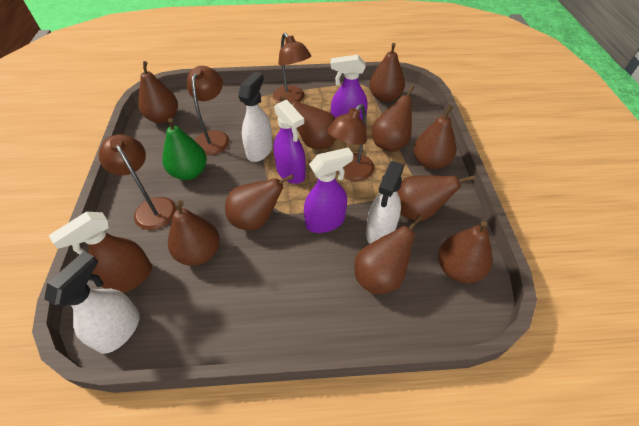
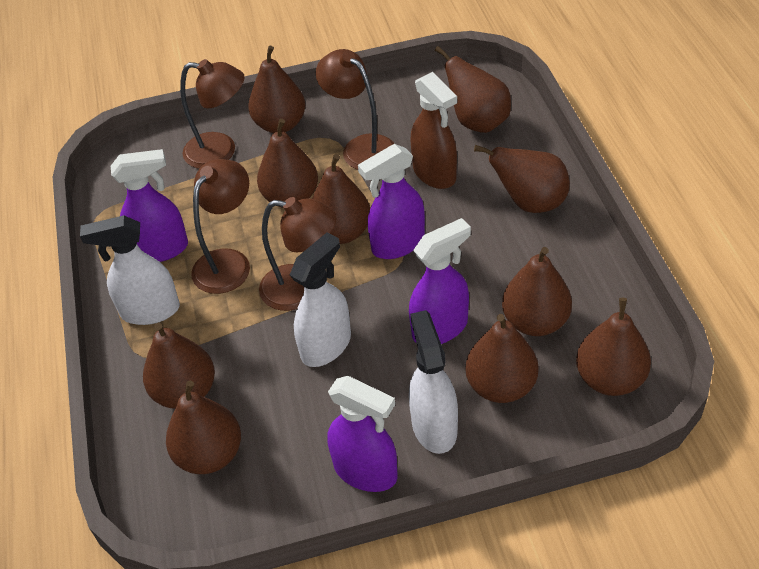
green pear: 1 -> 0
purple spray bottle: 3 -> 4

